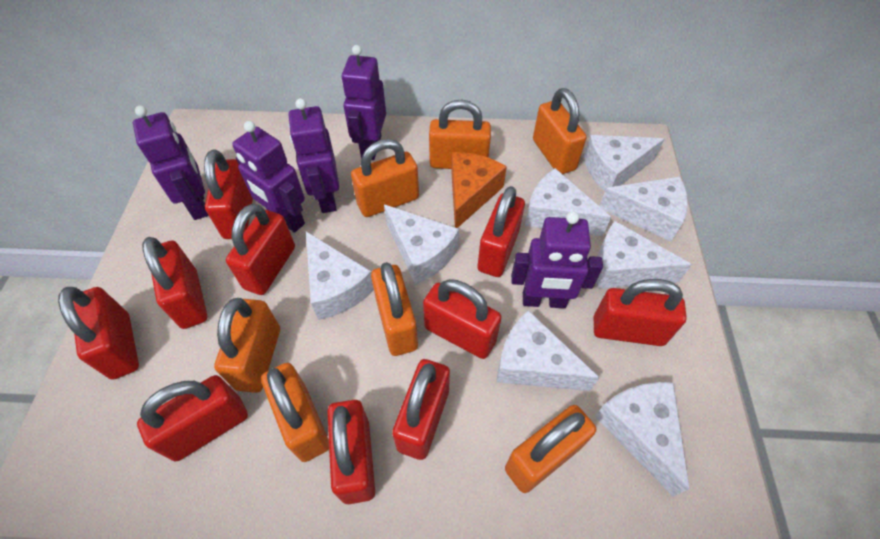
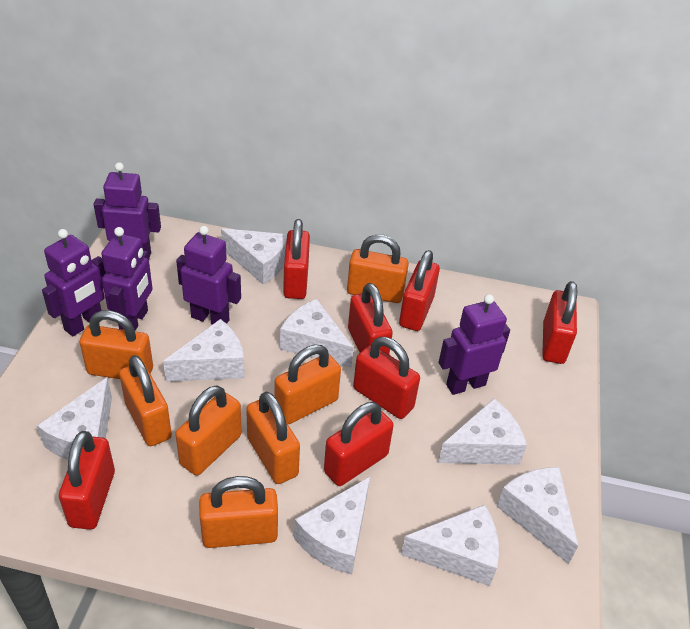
orange cheese: 1 -> 0
red padlock: 10 -> 7

